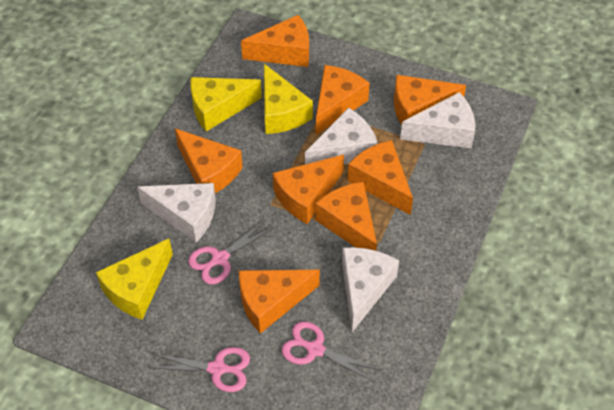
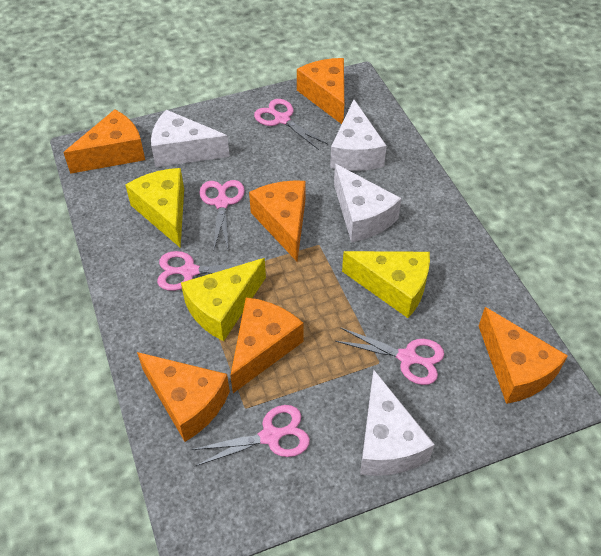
orange cheese: 8 -> 6
pink scissors: 3 -> 5

